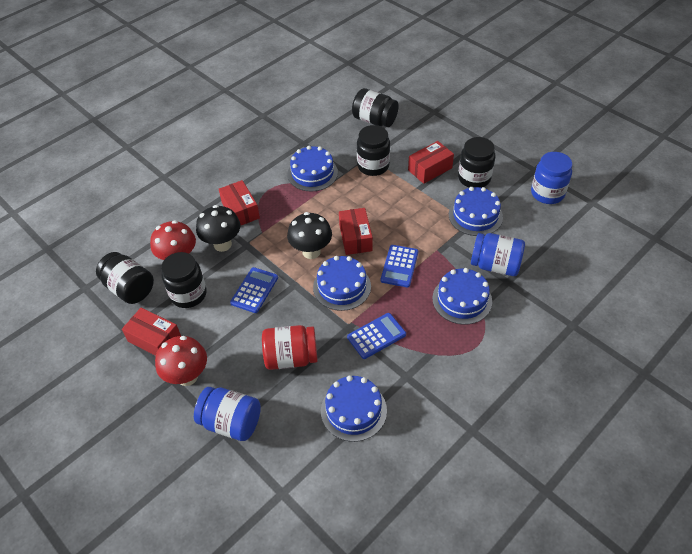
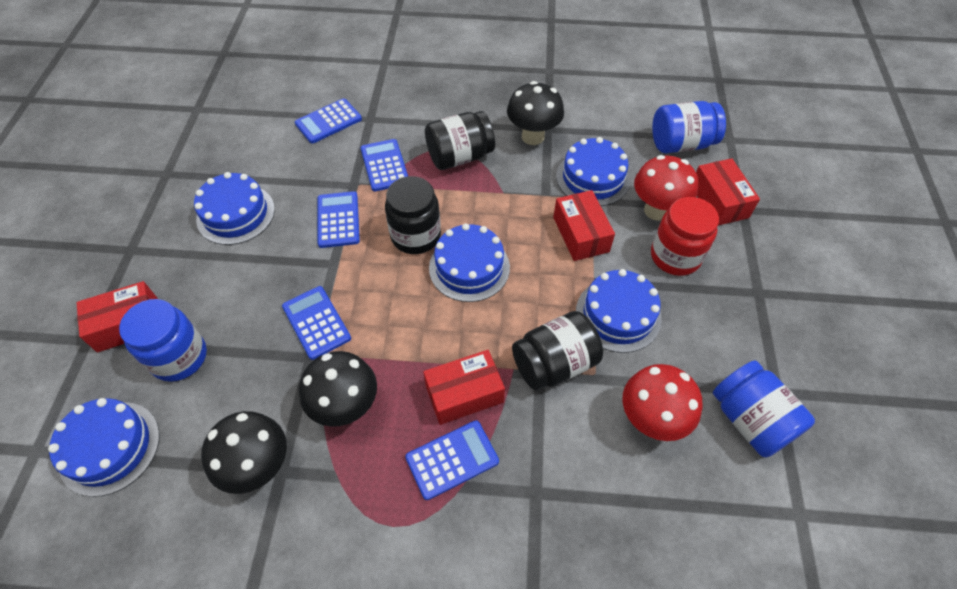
black jar: 5 -> 3
black mushroom: 2 -> 3
blue calculator: 3 -> 5

